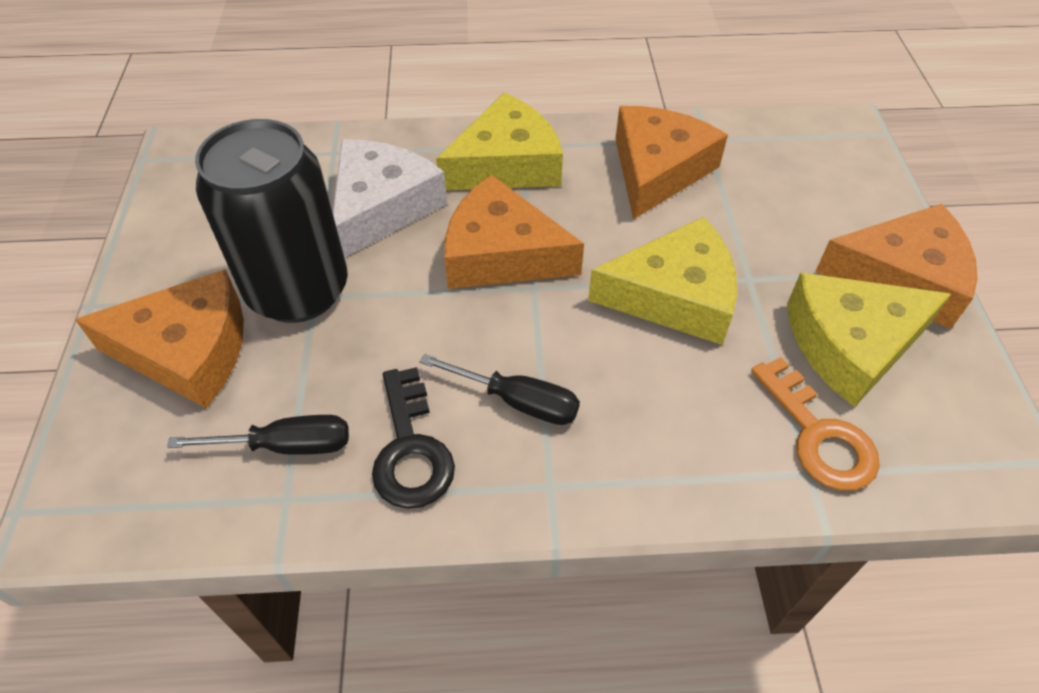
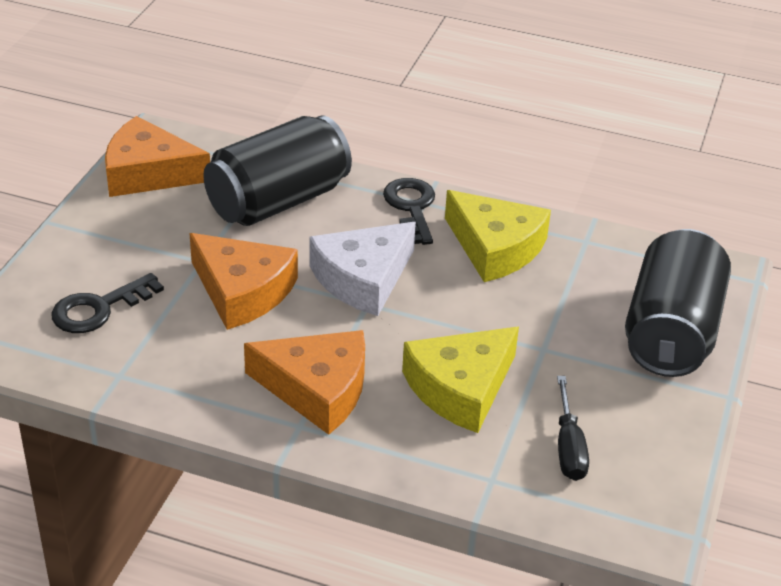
black can: 1 -> 2
black key: 1 -> 2
black screwdriver: 2 -> 1
orange cheese: 4 -> 3
orange key: 1 -> 0
yellow cheese: 3 -> 2

